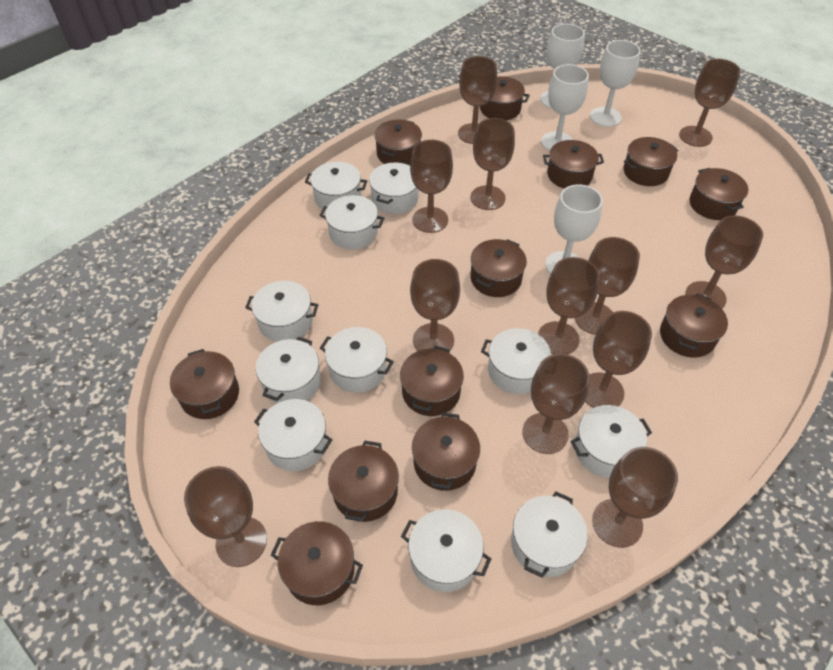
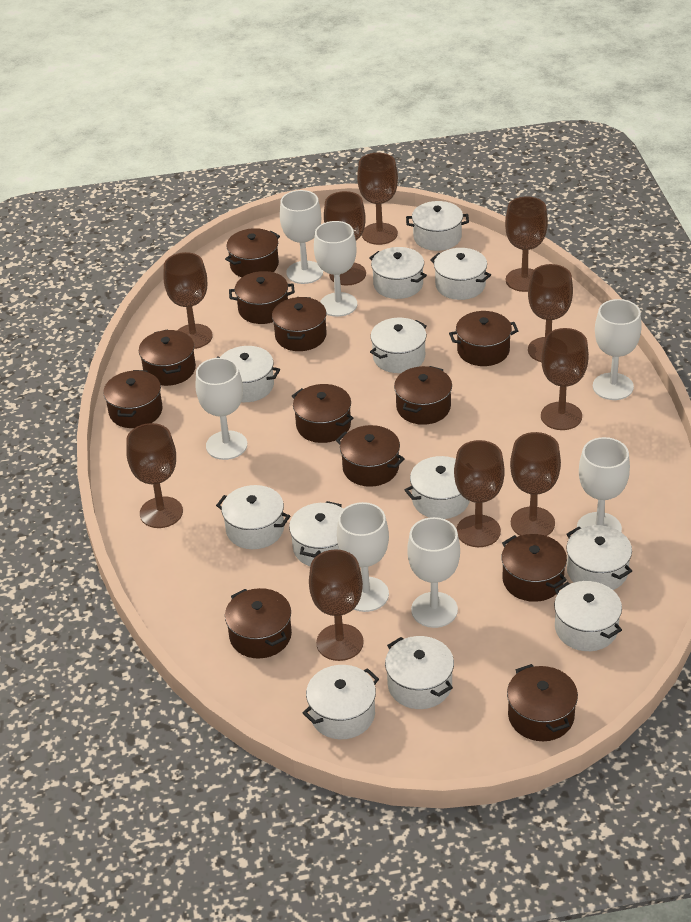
brown goblet: 12 -> 10
white goblet: 4 -> 7
white pot: 11 -> 12

